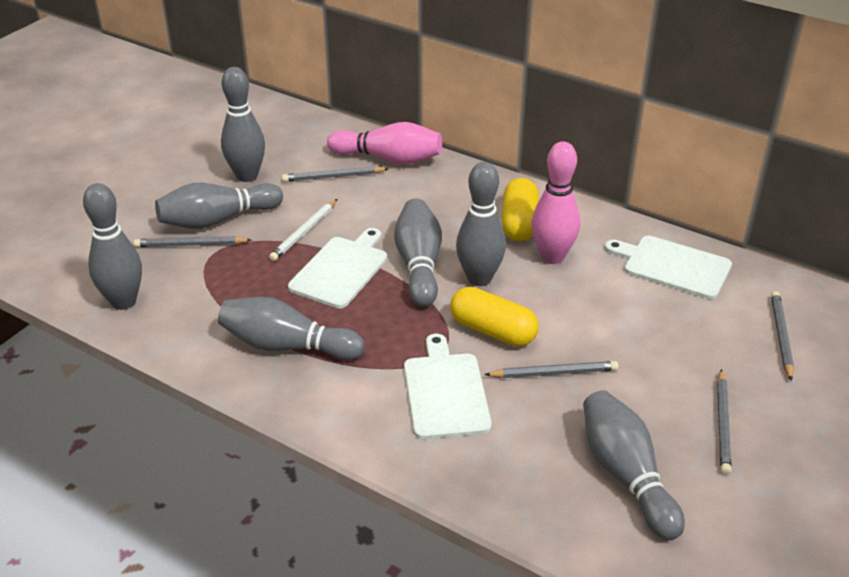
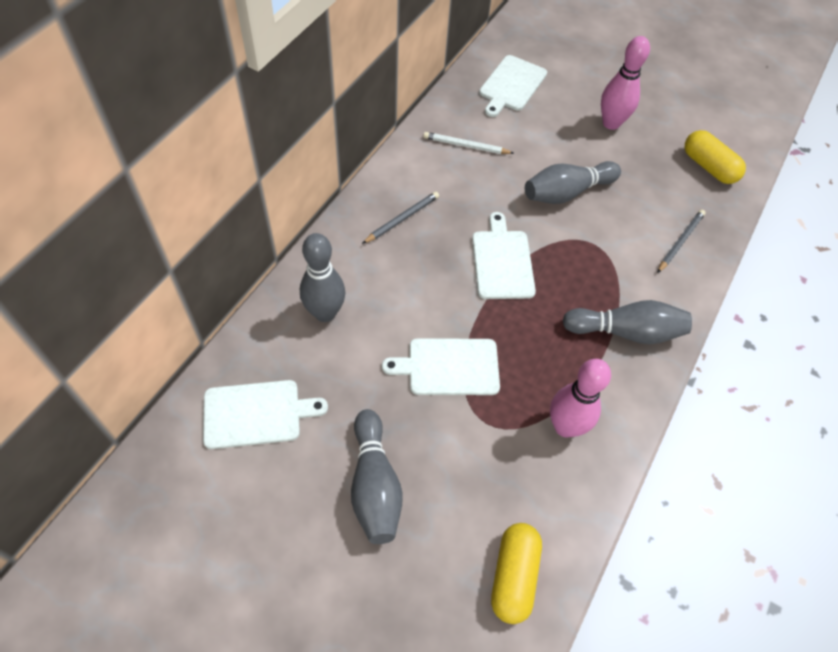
grey bowling pin: 7 -> 4
grey pencil: 5 -> 2
white cutting board: 3 -> 4

